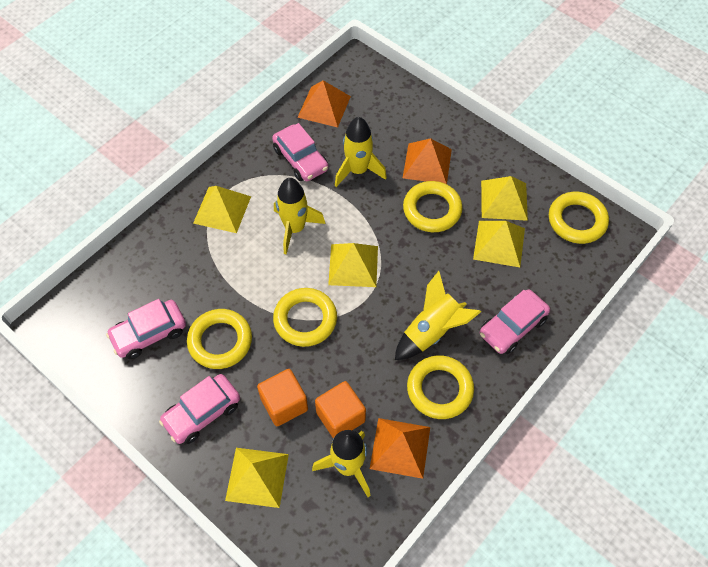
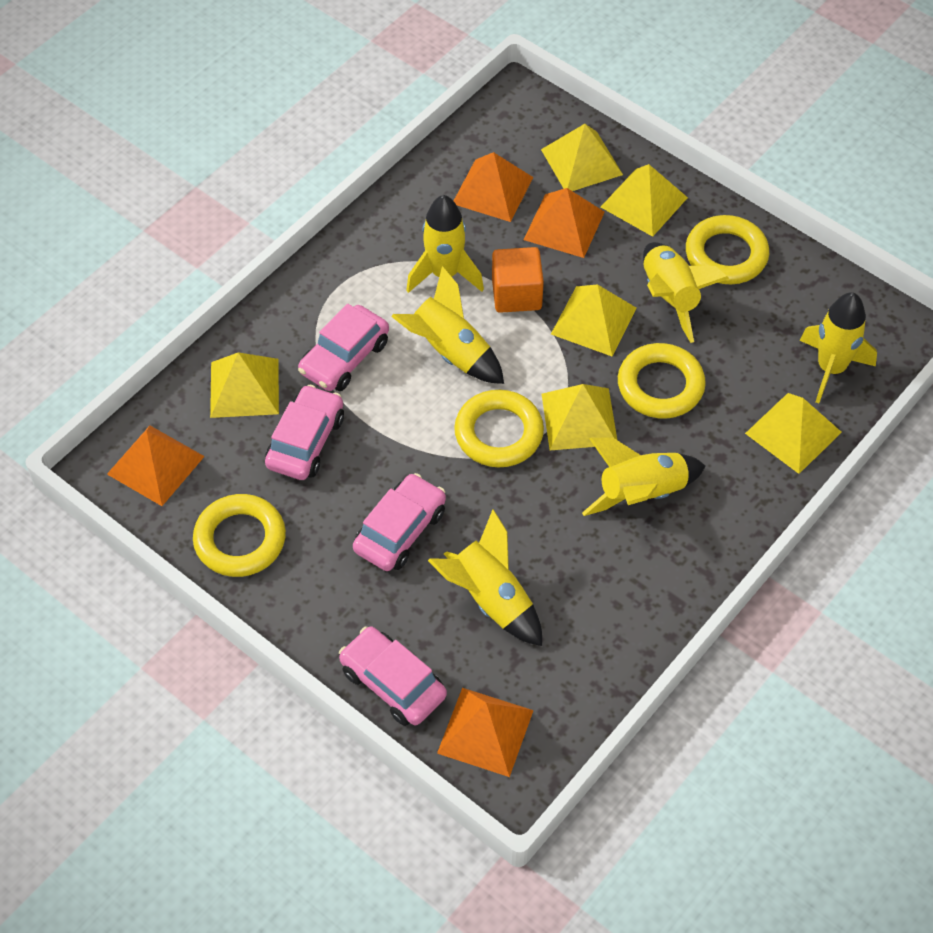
orange cube: 2 -> 1
orange pyramid: 3 -> 4
yellow pyramid: 5 -> 6
yellow ring: 5 -> 4
yellow rocket: 4 -> 6

